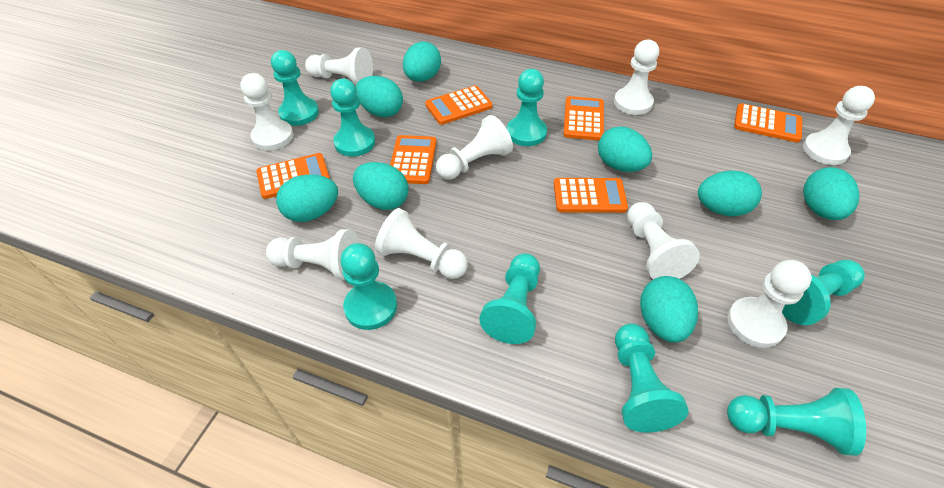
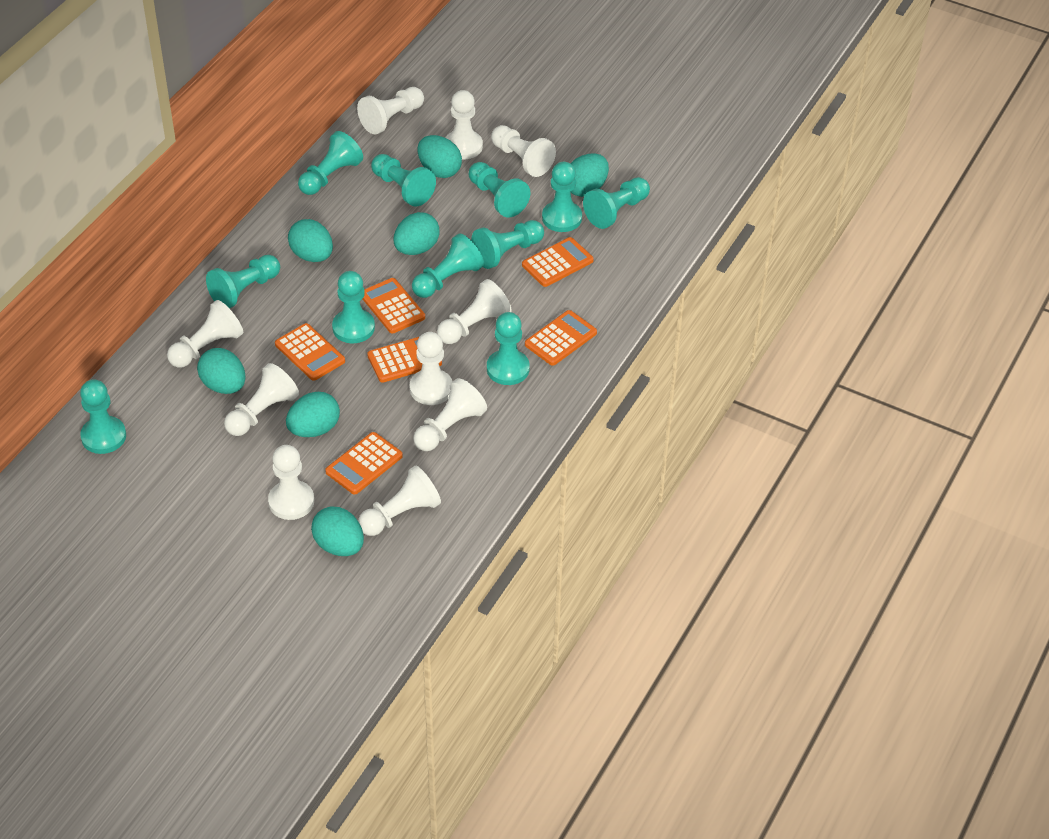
turquoise egg: 8 -> 7
turquoise pawn: 8 -> 11
white pawn: 9 -> 10

